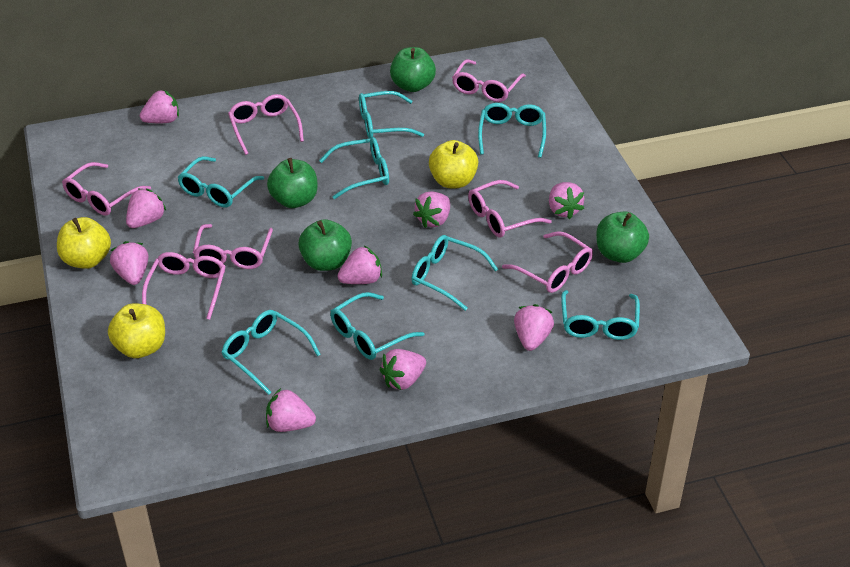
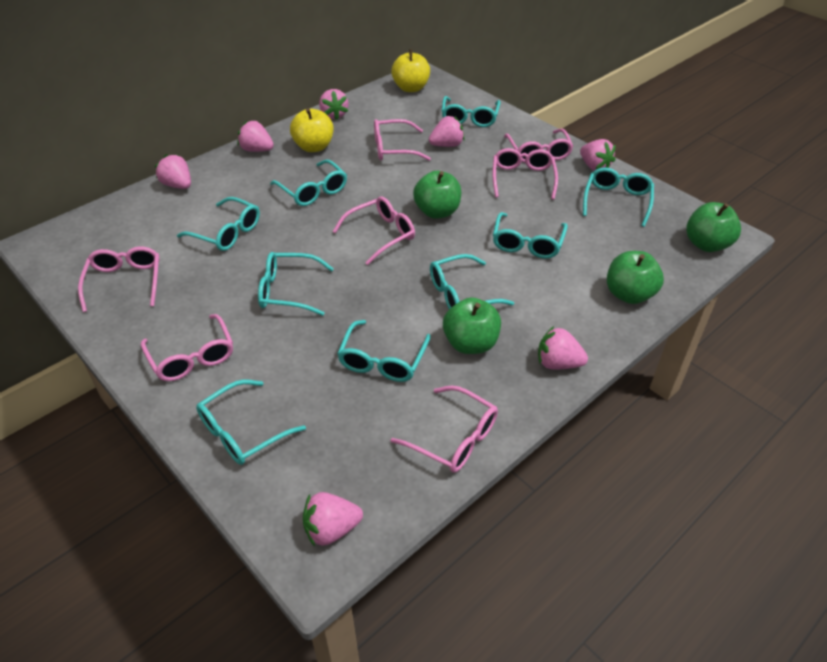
pink strawberry: 9 -> 7
turquoise glasses: 8 -> 9
yellow apple: 3 -> 2

